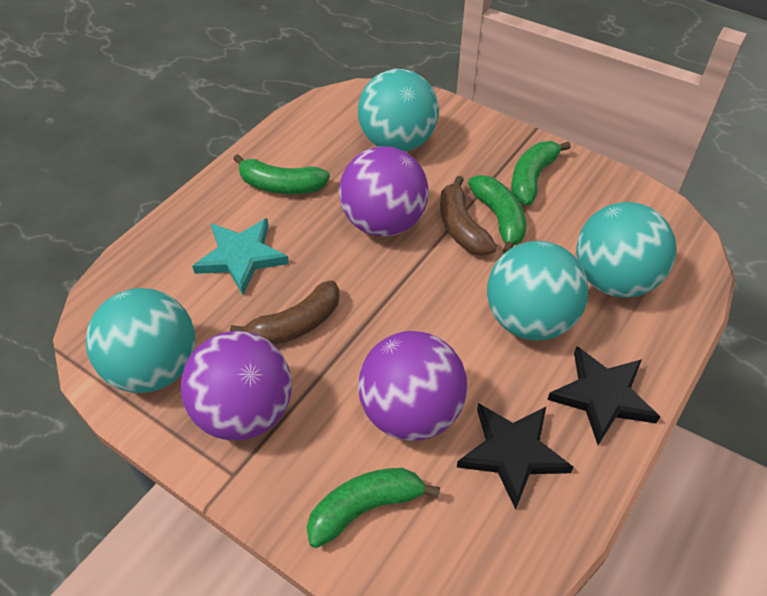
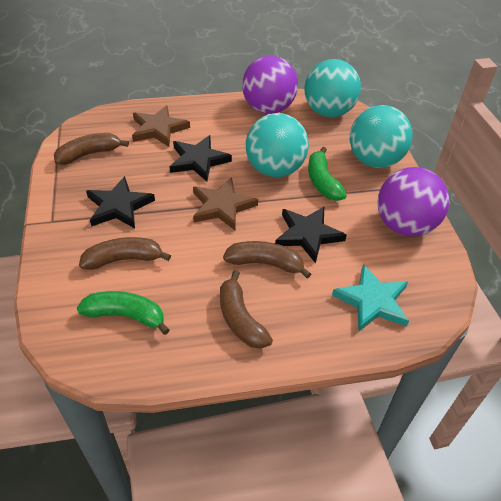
black star: 2 -> 3
brown banana: 2 -> 4
brown star: 0 -> 2
green banana: 4 -> 2
purple ball: 3 -> 2
turquoise ball: 4 -> 3

